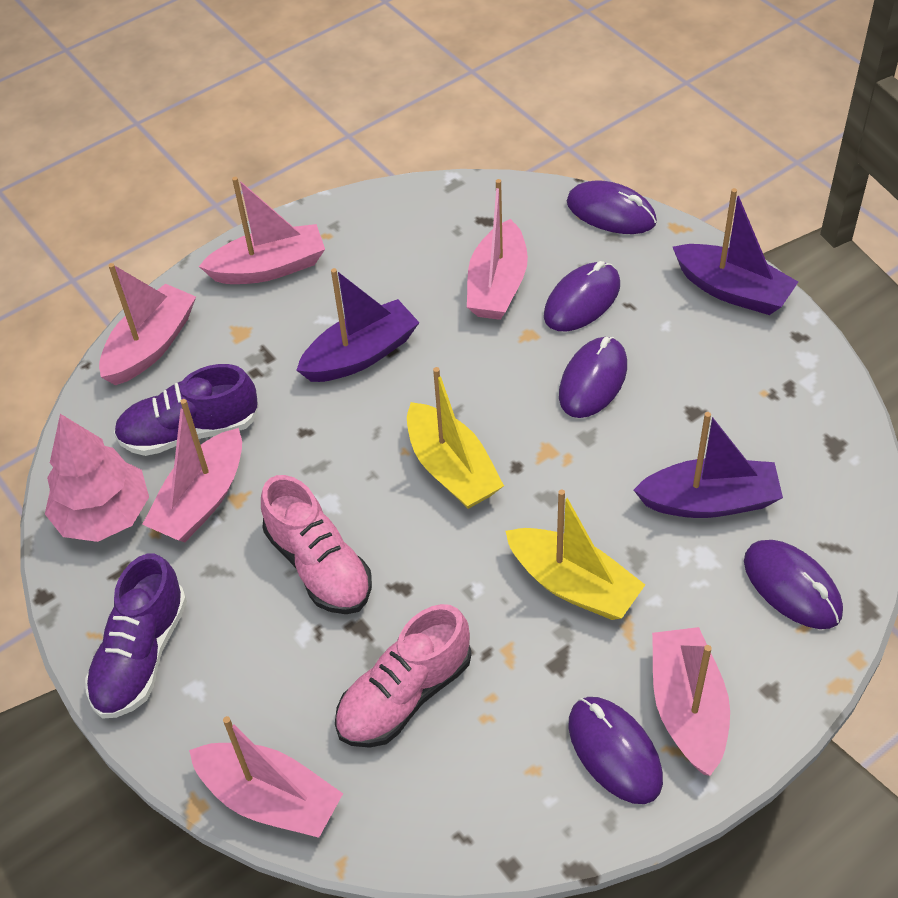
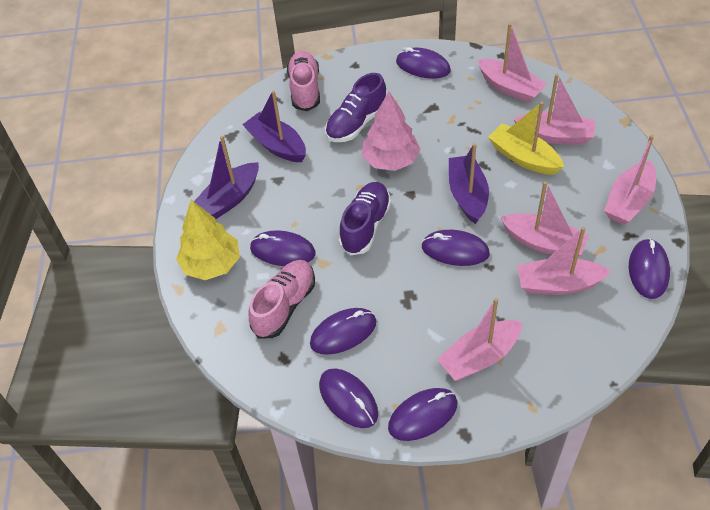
purple mouse: 5 -> 7
yellow boat: 2 -> 1
yellow tree: 0 -> 1

